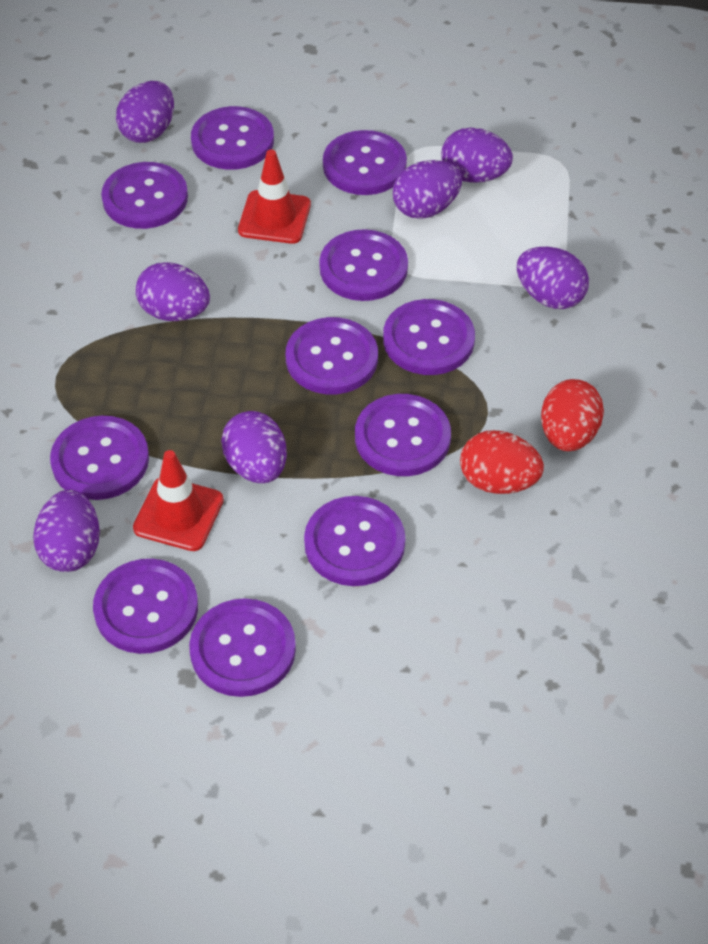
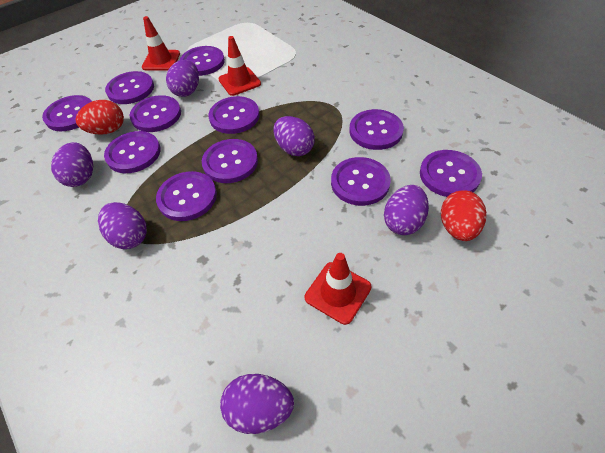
purple egg: 7 -> 6
red traffic cone: 2 -> 3

